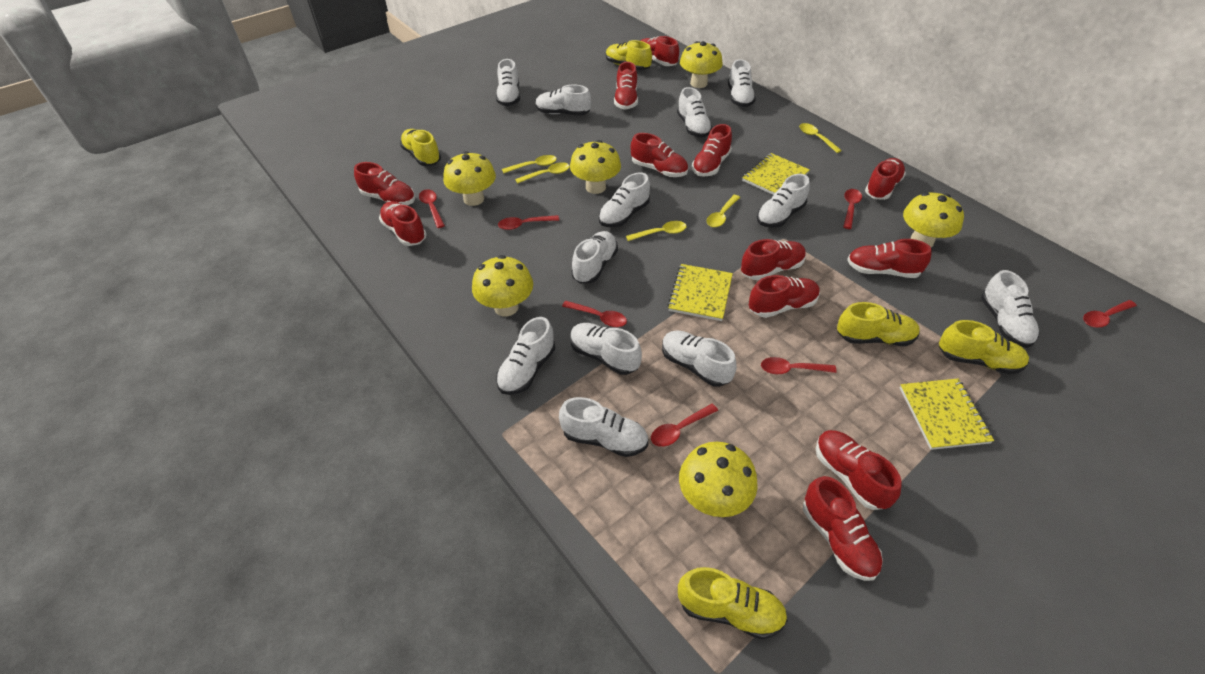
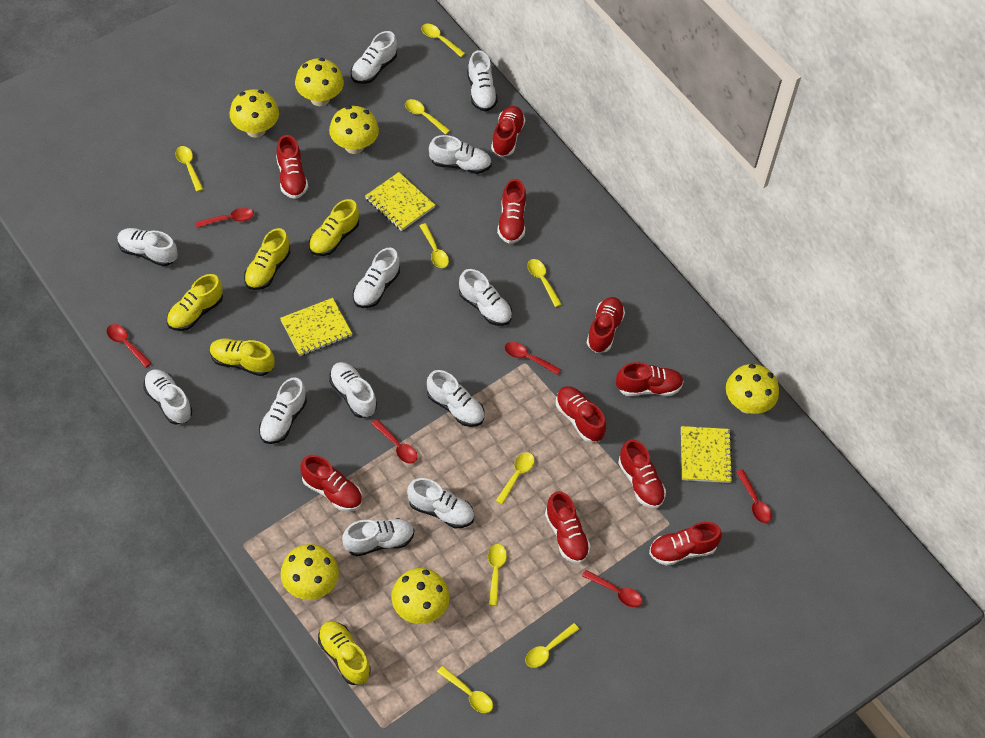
red shoe: 12 -> 10
red spoon: 7 -> 6
yellow spoon: 5 -> 9

